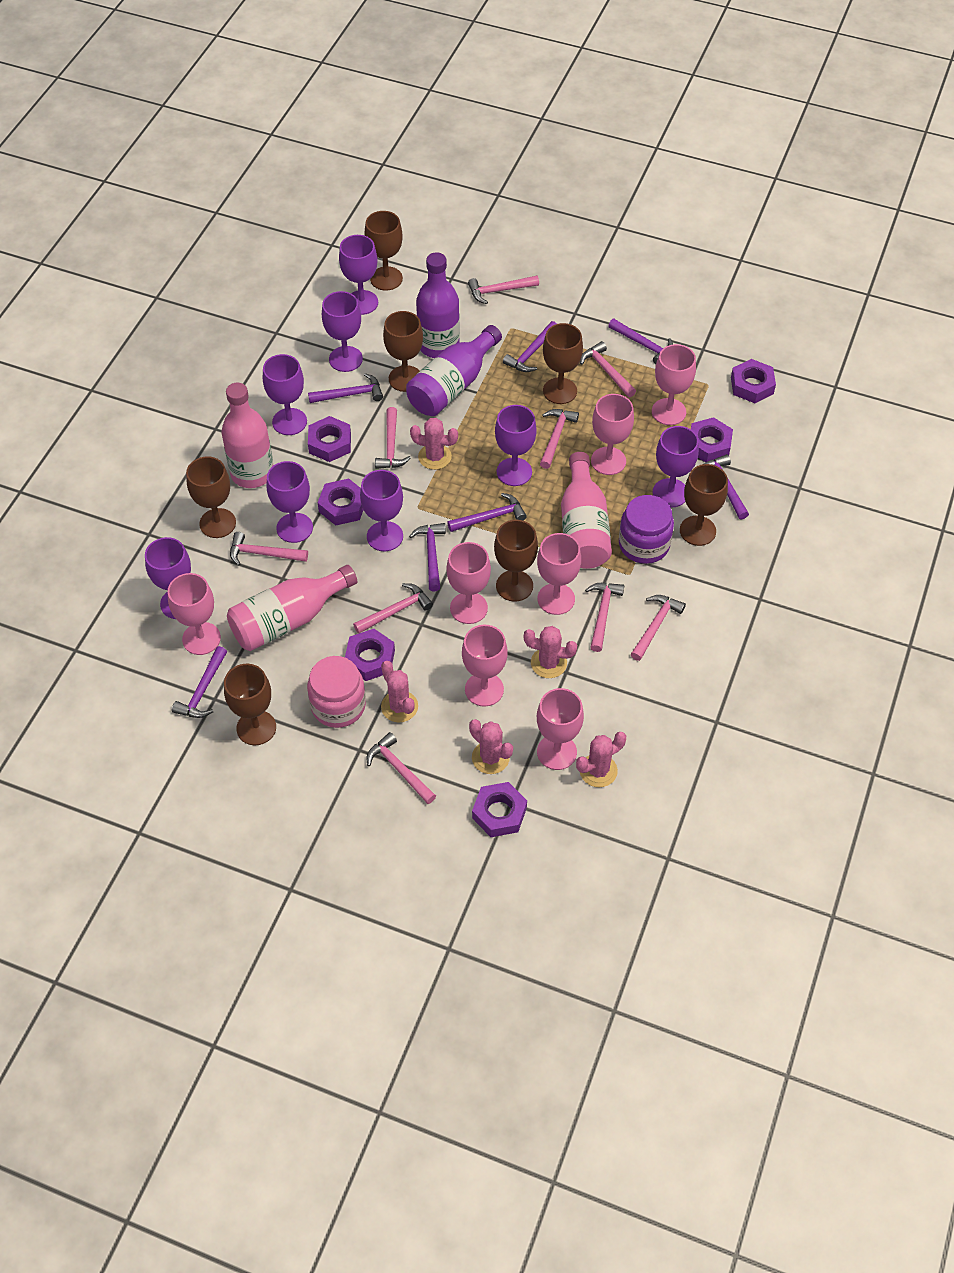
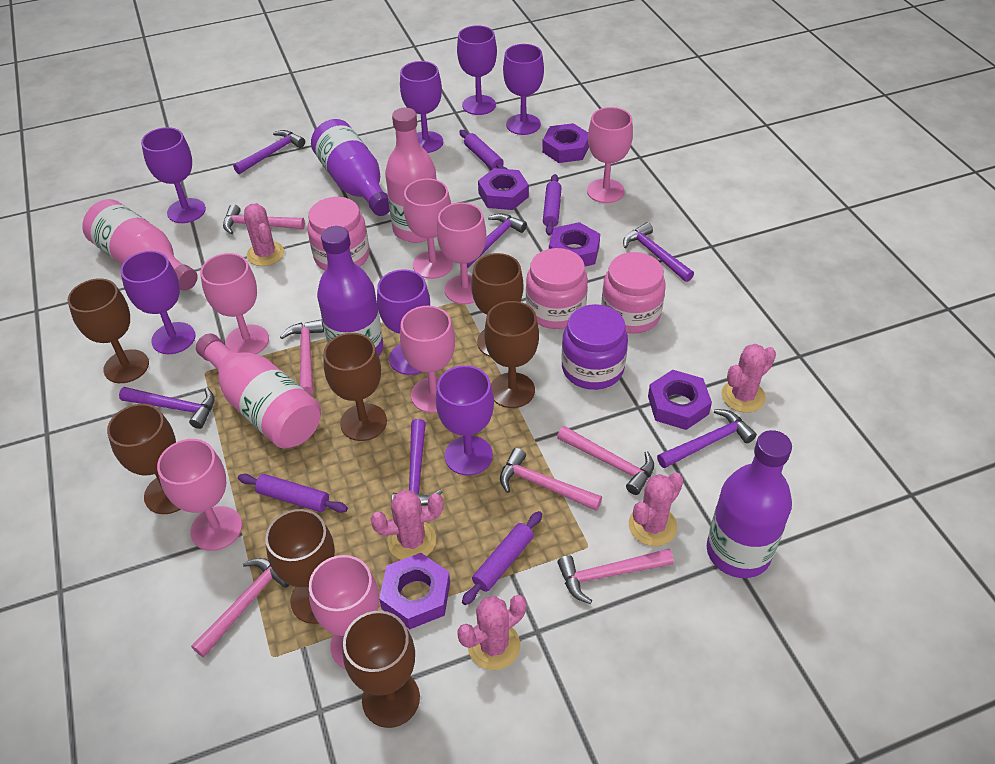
pink hammer: 9 -> 6
pink jar: 1 -> 3
purple bottle: 2 -> 3
purple goblet: 8 -> 7
purple hammer: 7 -> 6
purple nut: 6 -> 5
purple rolling pin: 0 -> 4

